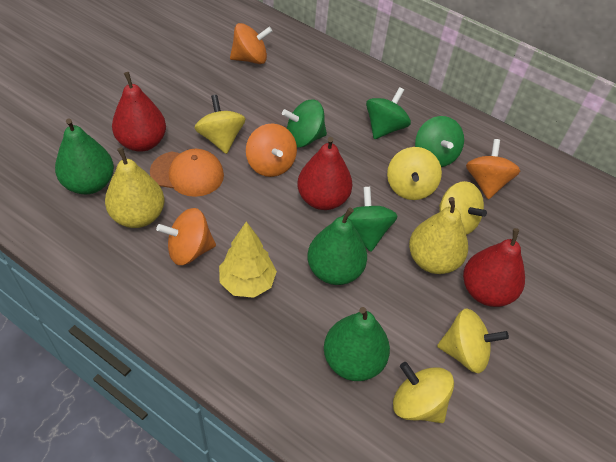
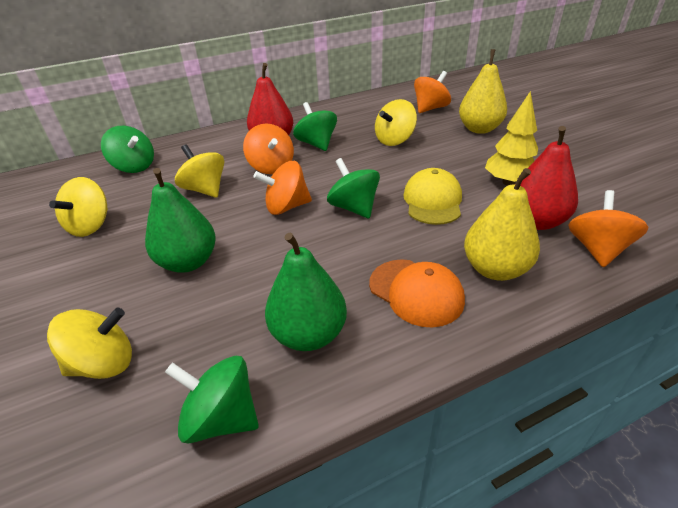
green pear: 3 -> 2
red pear: 3 -> 2
yellow cap: 0 -> 1
yellow spinning top: 5 -> 4

